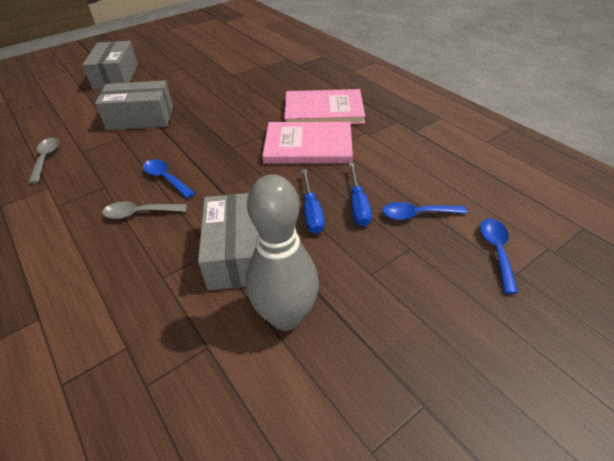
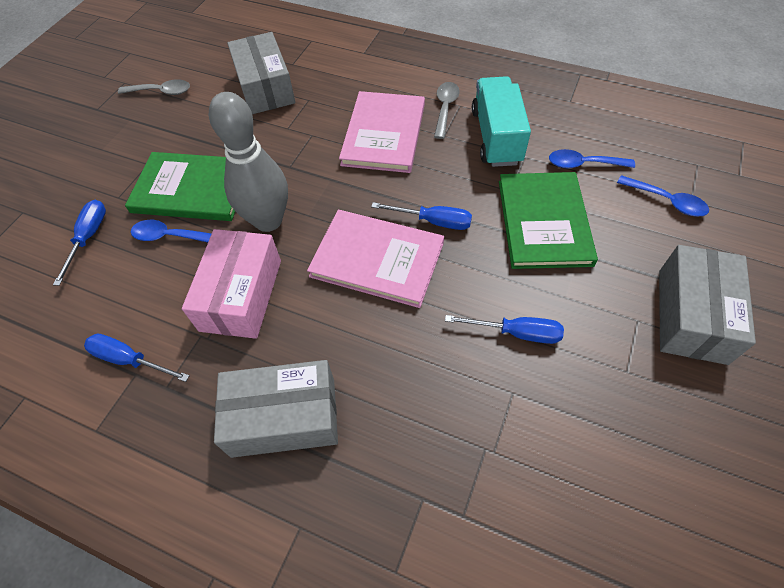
blue screwdriver: 2 -> 4
green book: 0 -> 2
pink box: 0 -> 1
turquoise truck: 0 -> 1

